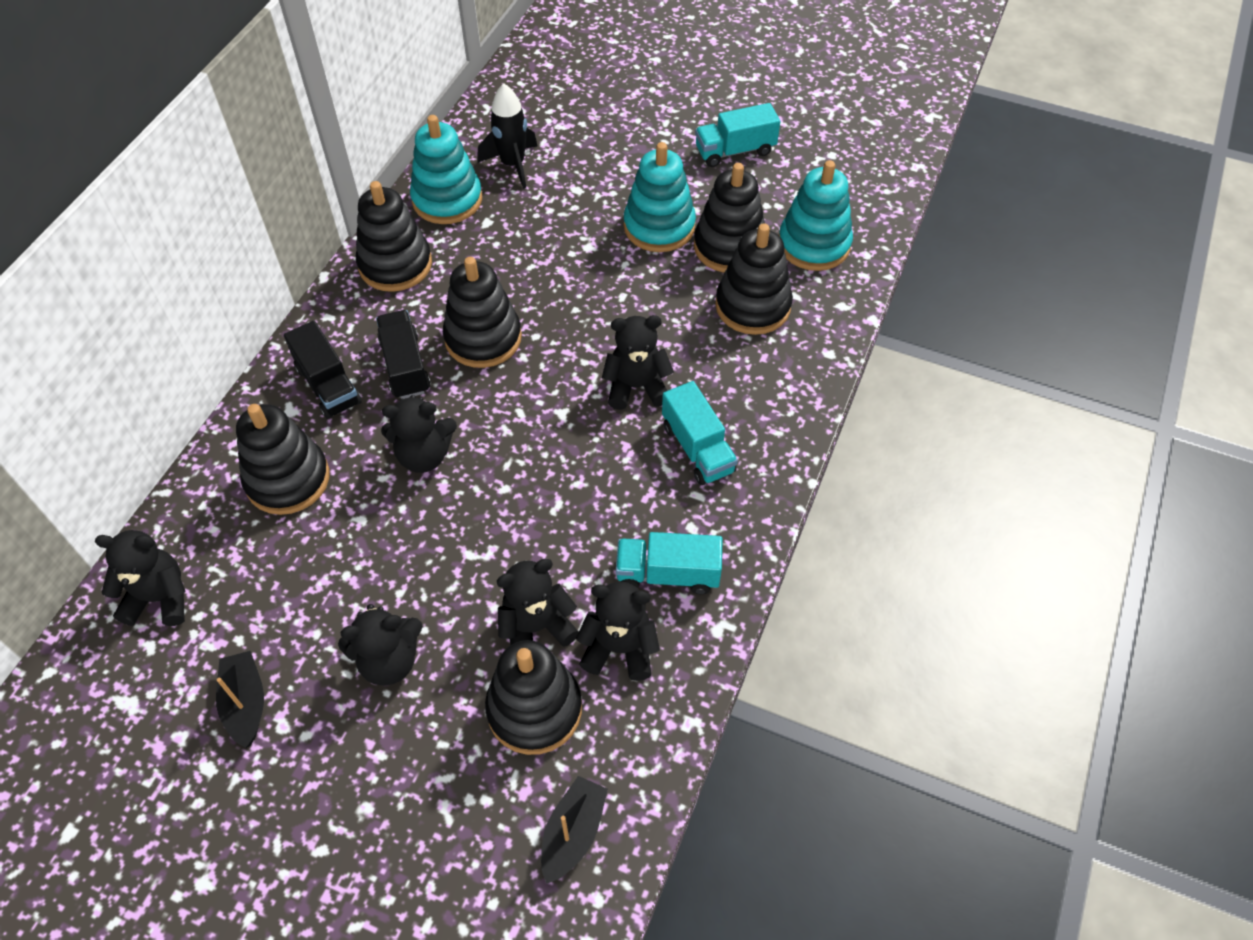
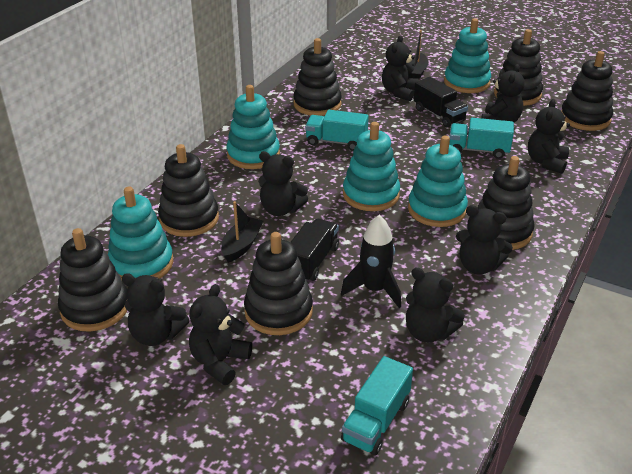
black stacking toy: 6 -> 7
black teddy bear: 6 -> 8
turquoise stacking toy: 3 -> 5

